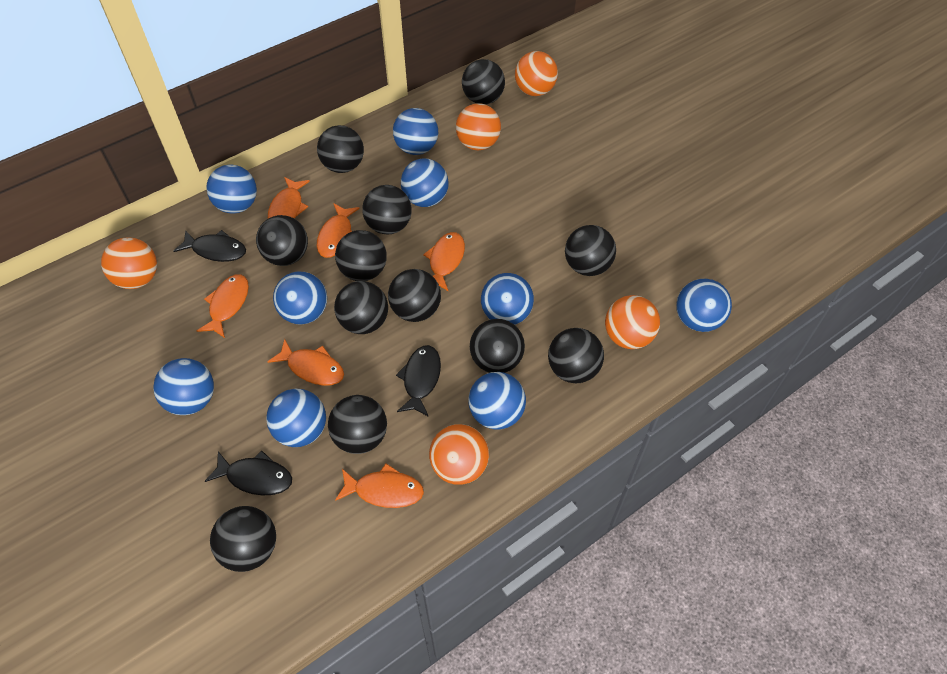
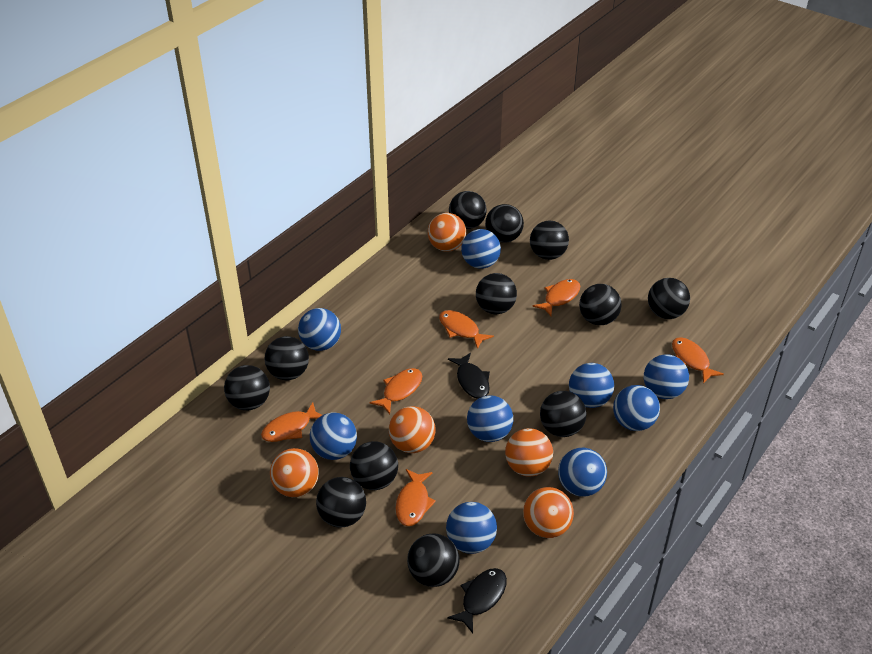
black fish: 3 -> 2

